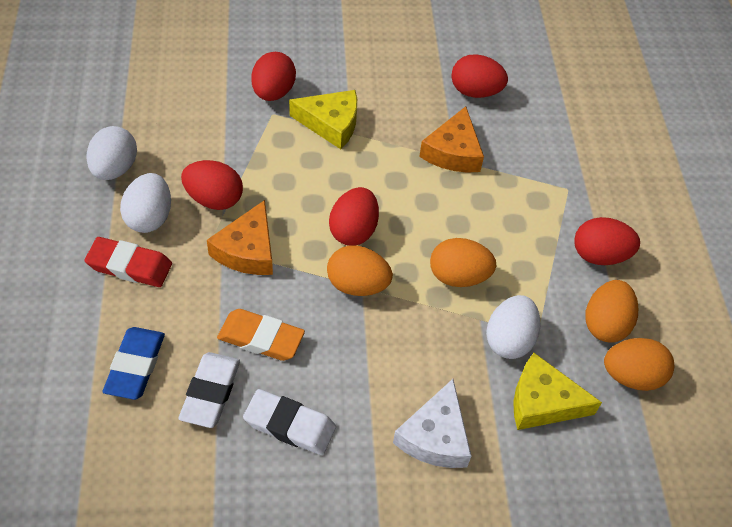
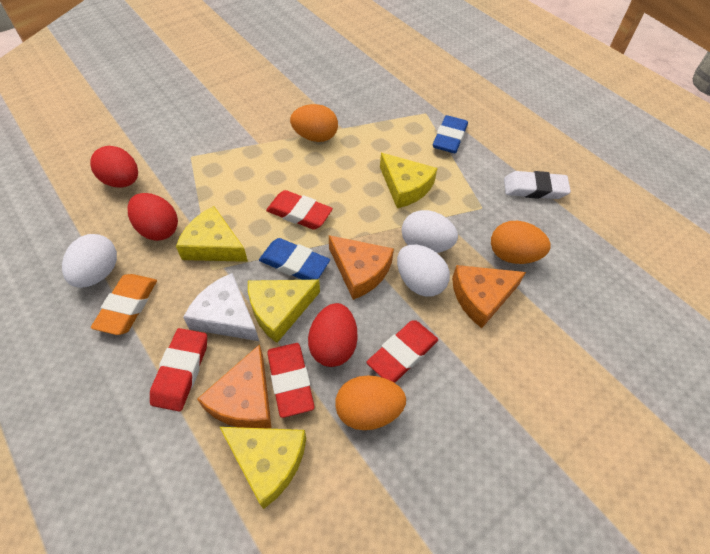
blue eraser: 1 -> 2
orange cheese: 2 -> 3
orange egg: 4 -> 3
red egg: 5 -> 3
red eraser: 1 -> 4
white eraser: 2 -> 1
yellow cheese: 2 -> 4

